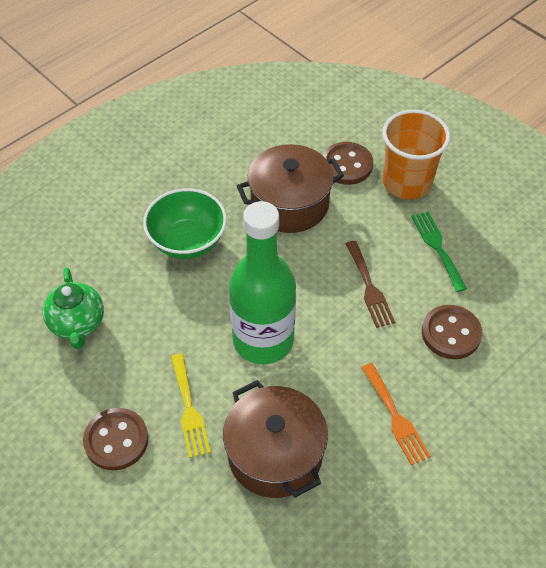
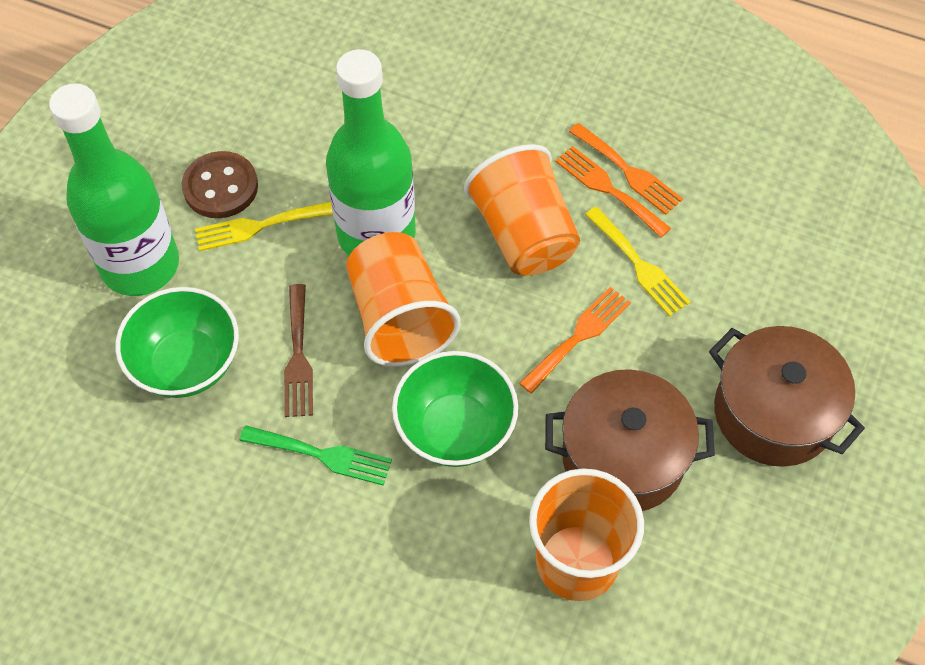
brown button: 3 -> 1
green bottle: 1 -> 2
green bowl: 1 -> 2
green teapot: 1 -> 0
orange cup: 1 -> 3
orange fork: 1 -> 3
yellow fork: 1 -> 2

